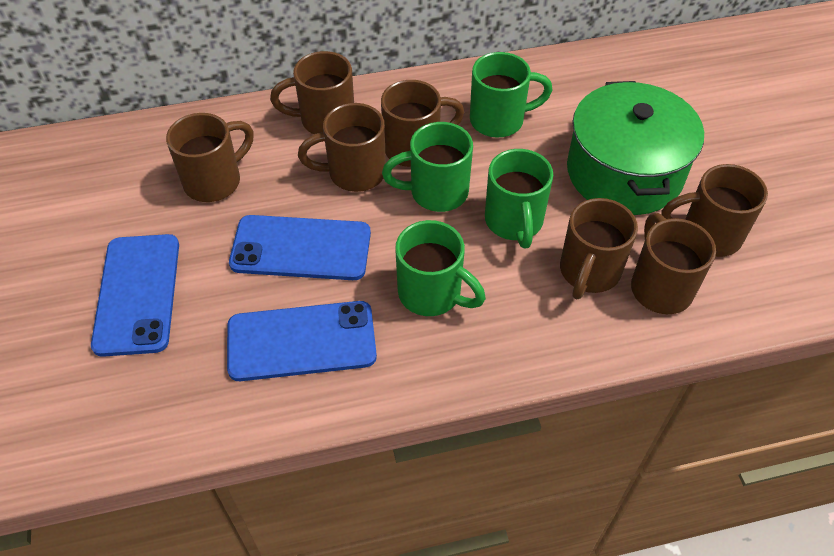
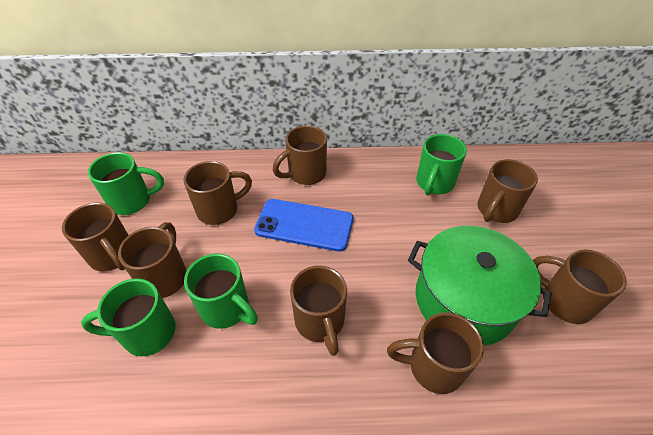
blue phone: 3 -> 1
brown mug: 7 -> 8

